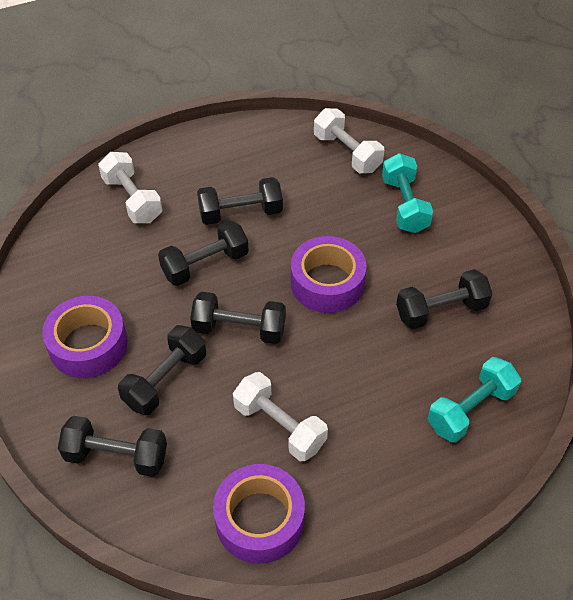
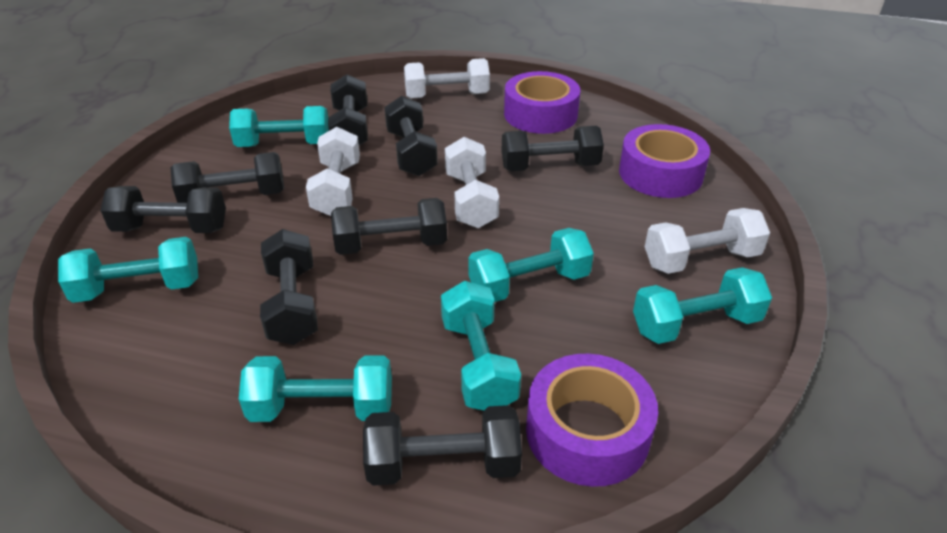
black dumbbell: 6 -> 8
turquoise dumbbell: 2 -> 6
white dumbbell: 3 -> 4

